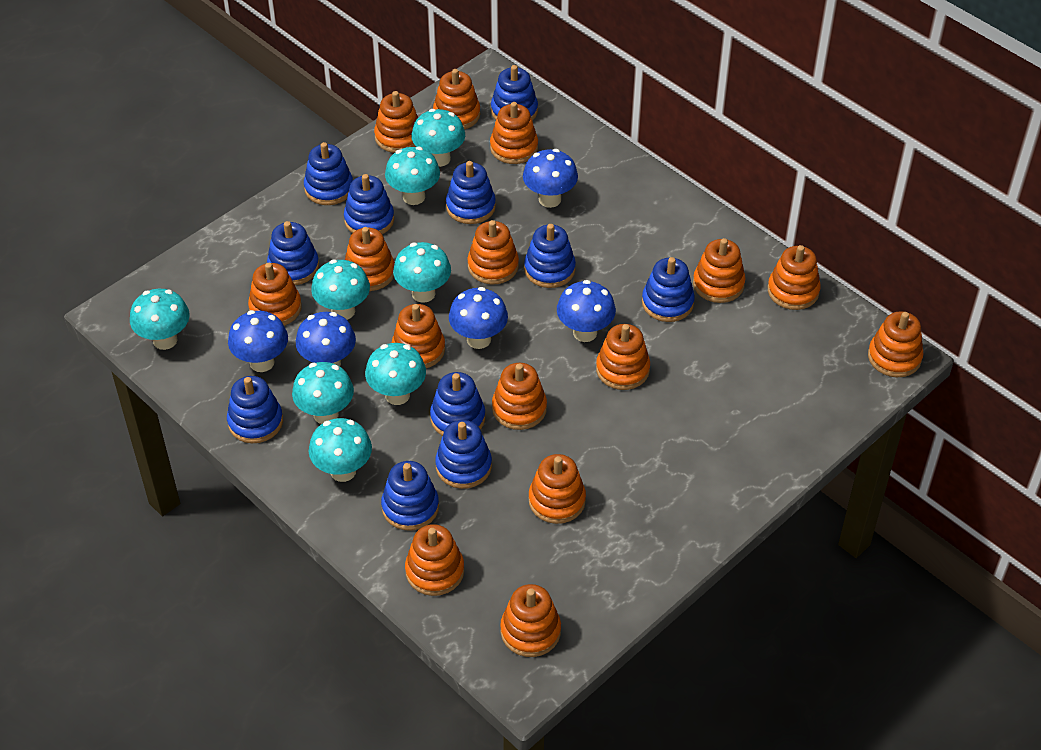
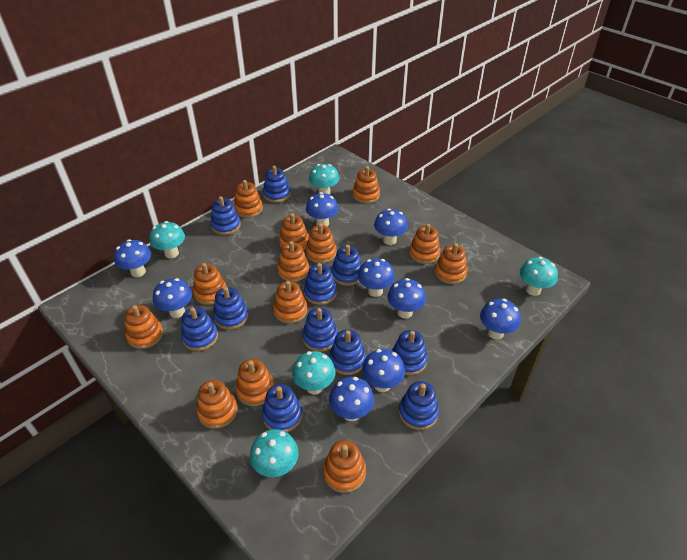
blue mushroom: 5 -> 9
orange stacking toy: 15 -> 13
turquoise mushroom: 8 -> 5

